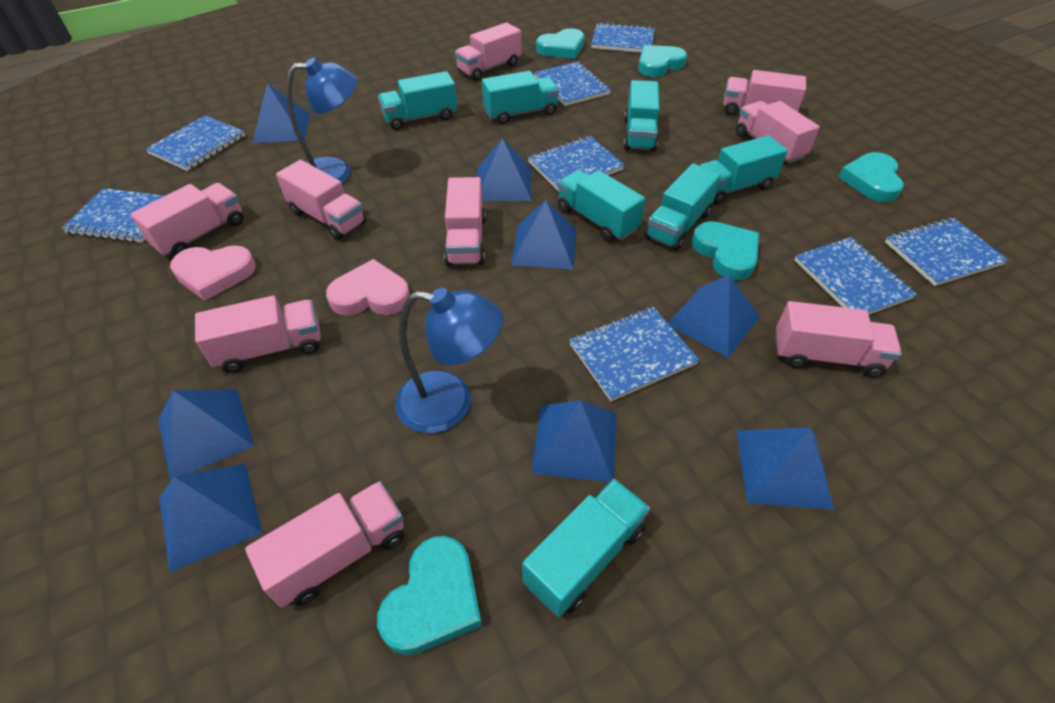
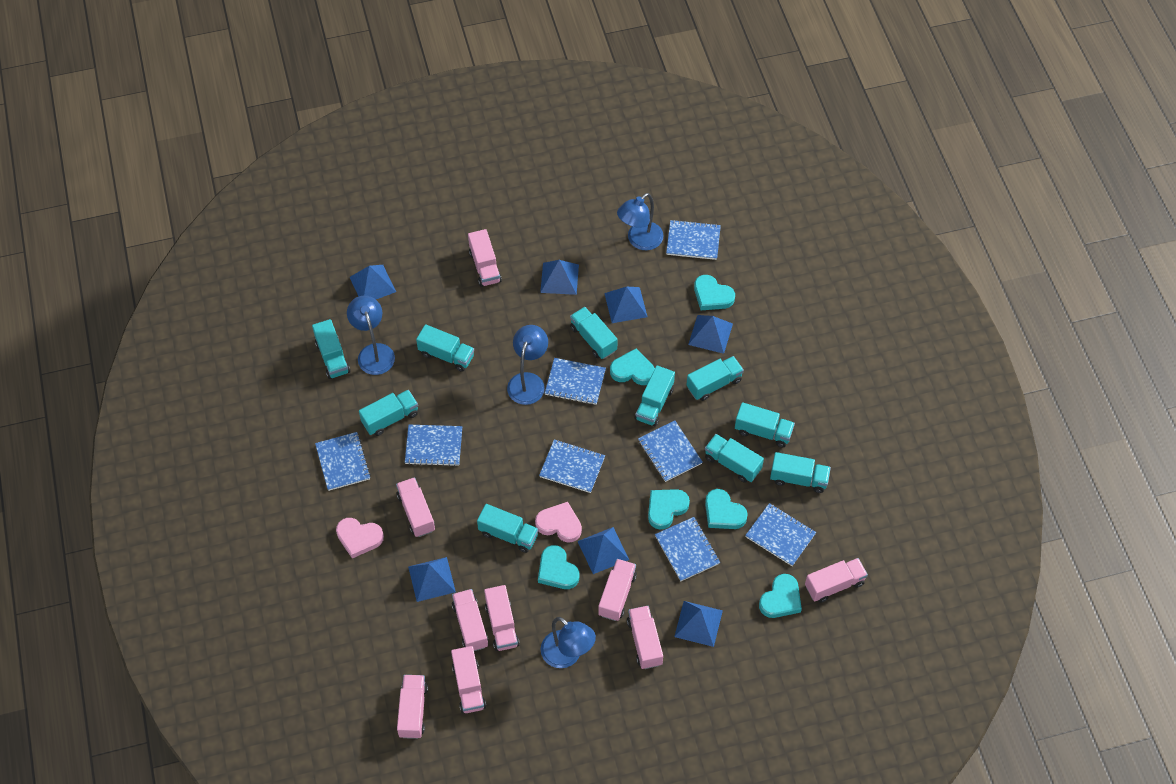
blue lamp: 2 -> 4
blue pyramid: 8 -> 7
turquoise heart: 5 -> 6
turquoise truck: 7 -> 10

